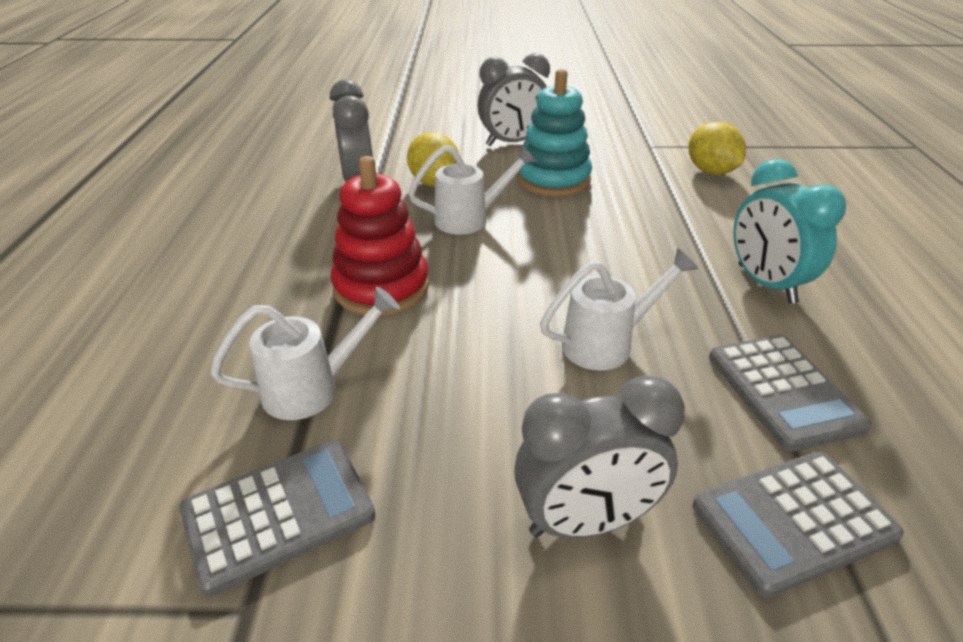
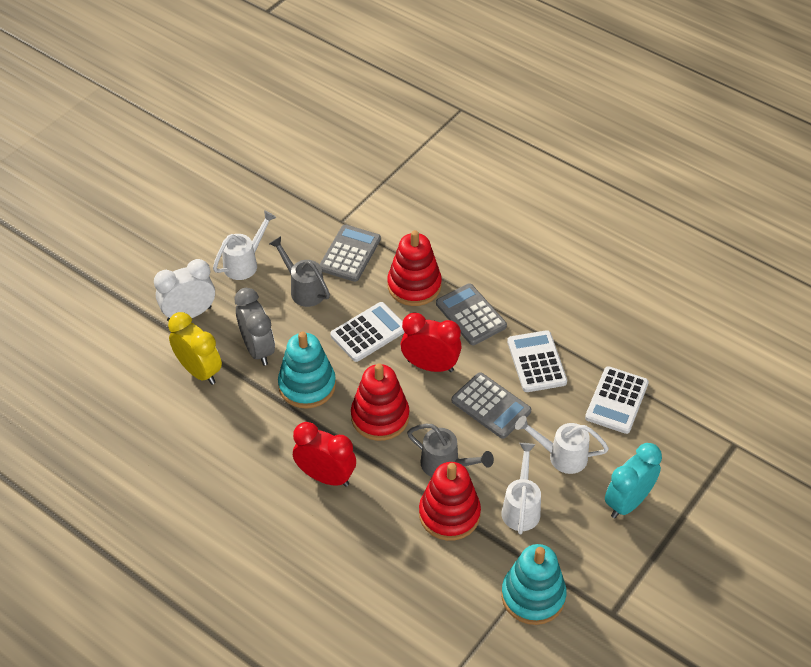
grey clock: 3 -> 1
grey watering can: 0 -> 2
red clock: 0 -> 2
red stacking toy: 1 -> 3
turquoise stacking toy: 1 -> 2
white calculator: 0 -> 3
white clock: 0 -> 1
yellow clock: 0 -> 1
yellow lemon: 2 -> 0

